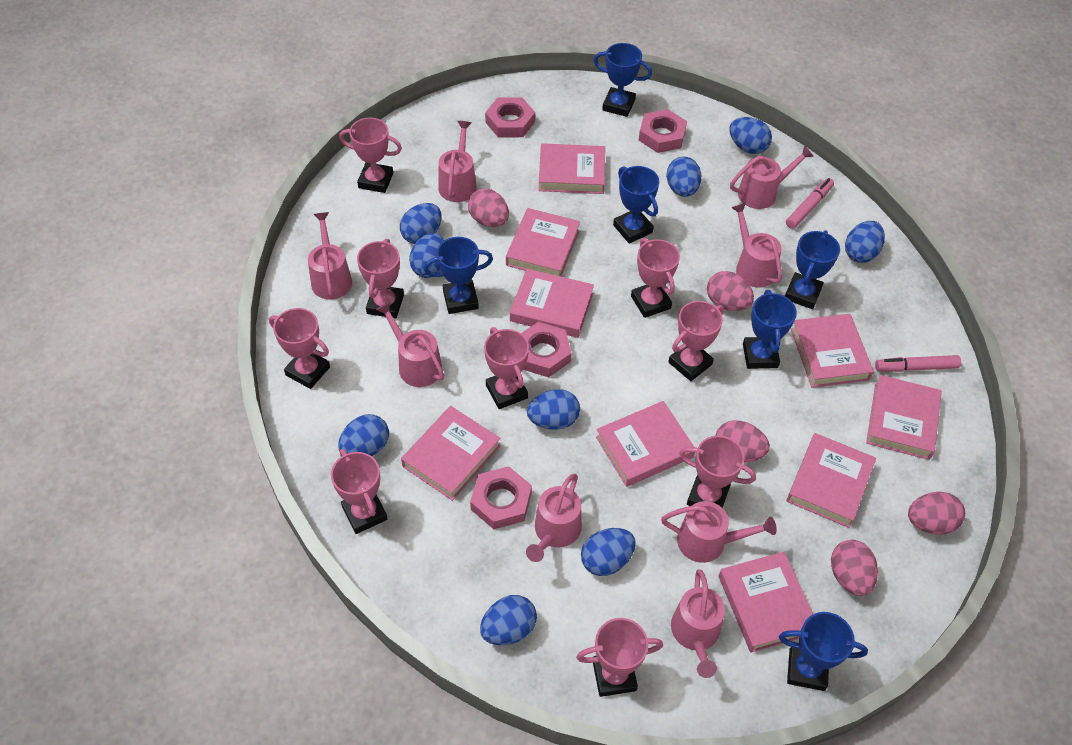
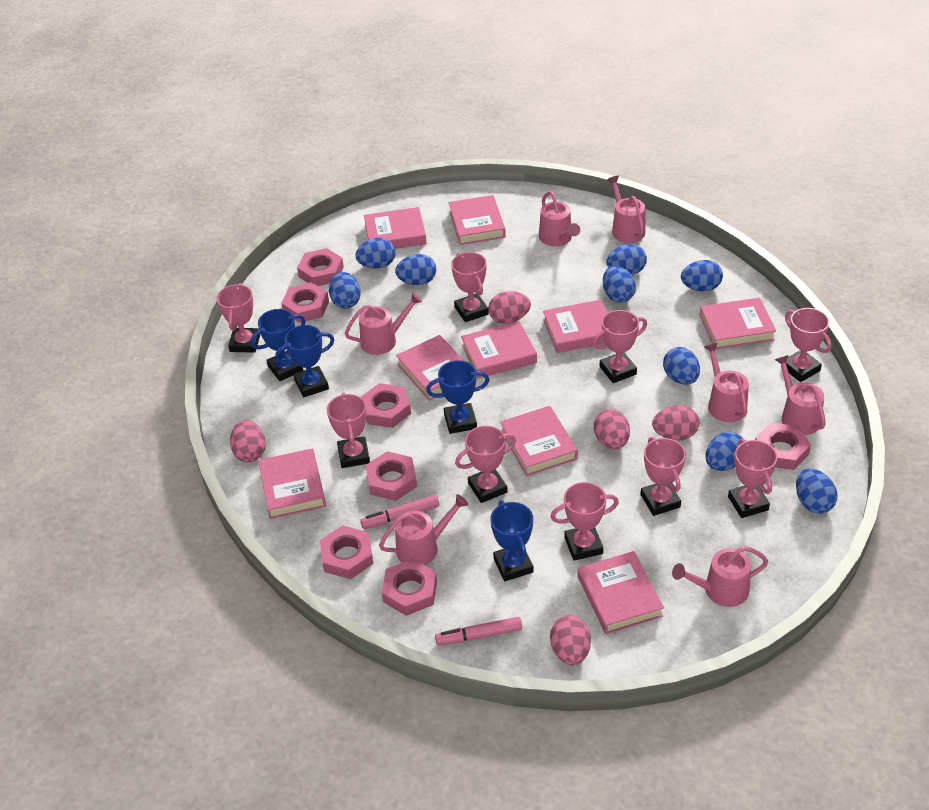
blue trophy: 6 -> 4
pink nut: 4 -> 7
pink watering can: 8 -> 7

